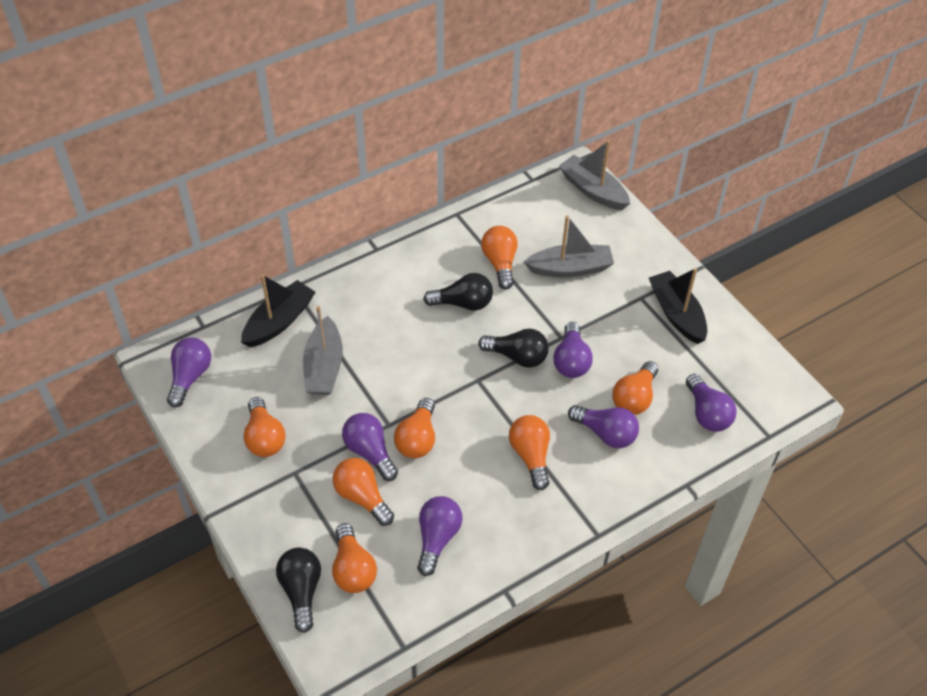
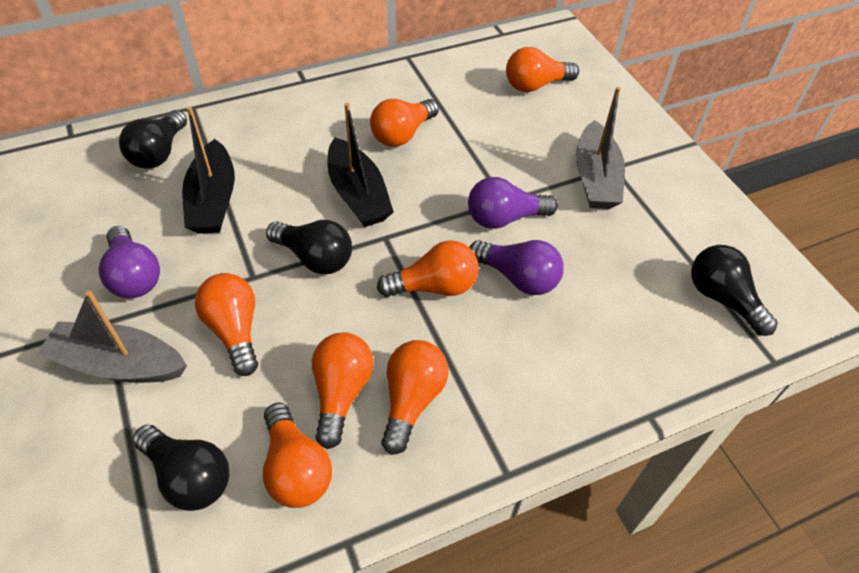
black light bulb: 3 -> 4
grey boat: 3 -> 2
purple light bulb: 6 -> 3

